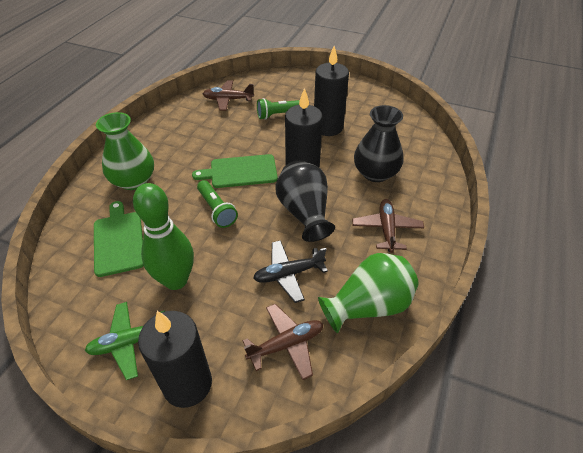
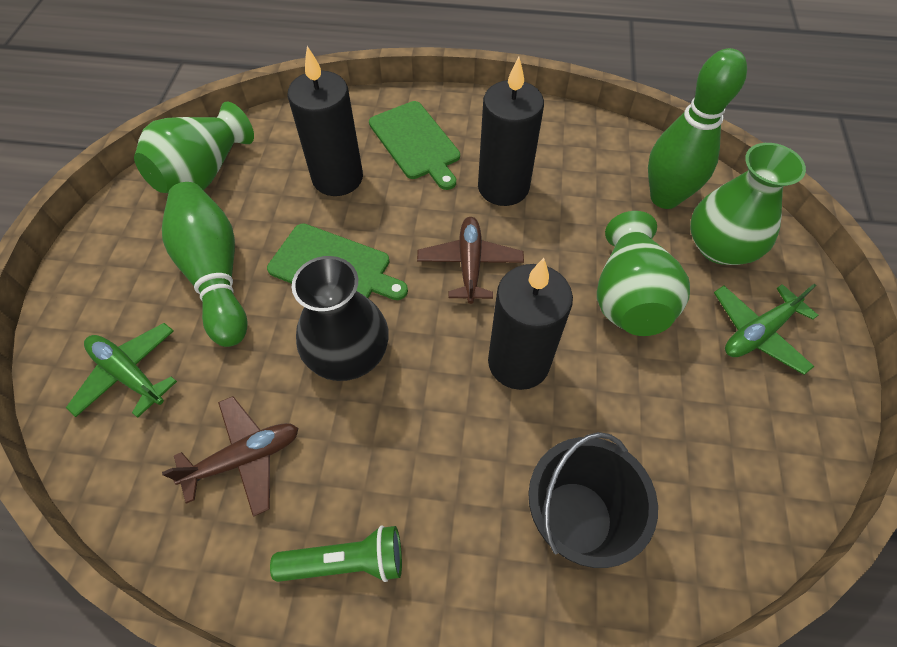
black bucket: 0 -> 1
black plane: 1 -> 0
black vase: 2 -> 1
brown plane: 3 -> 2
green bowling pin: 1 -> 2
green flashlight: 2 -> 1
green plane: 1 -> 2
green vase: 2 -> 3

